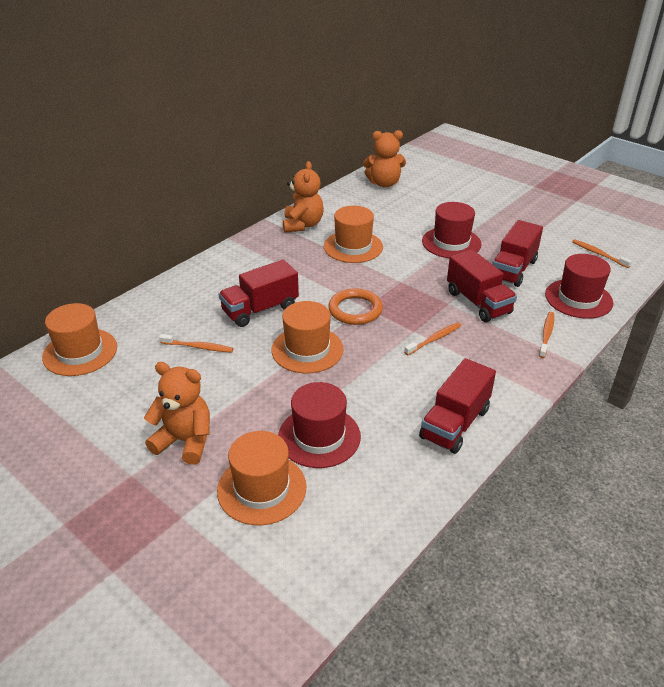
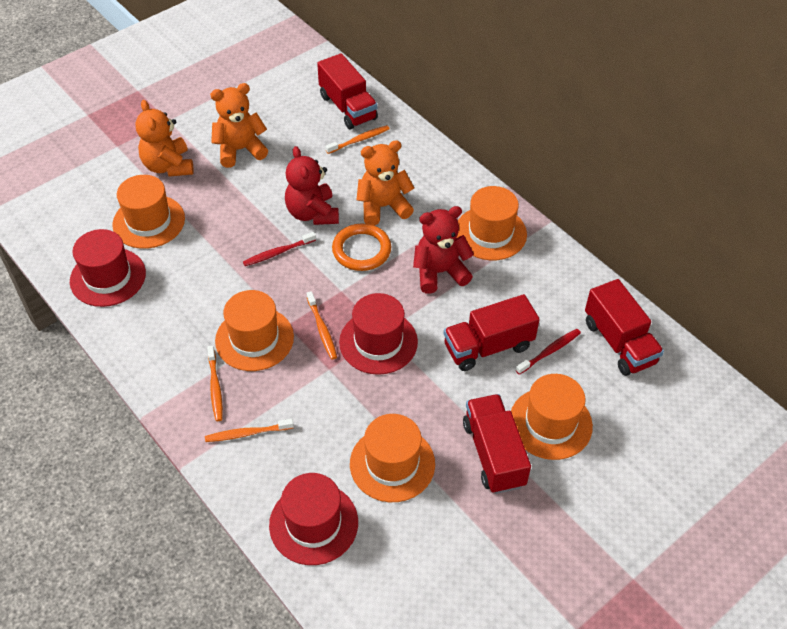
orange hat: 4 -> 5
red teddy bear: 0 -> 2
red toothbrush: 0 -> 2

